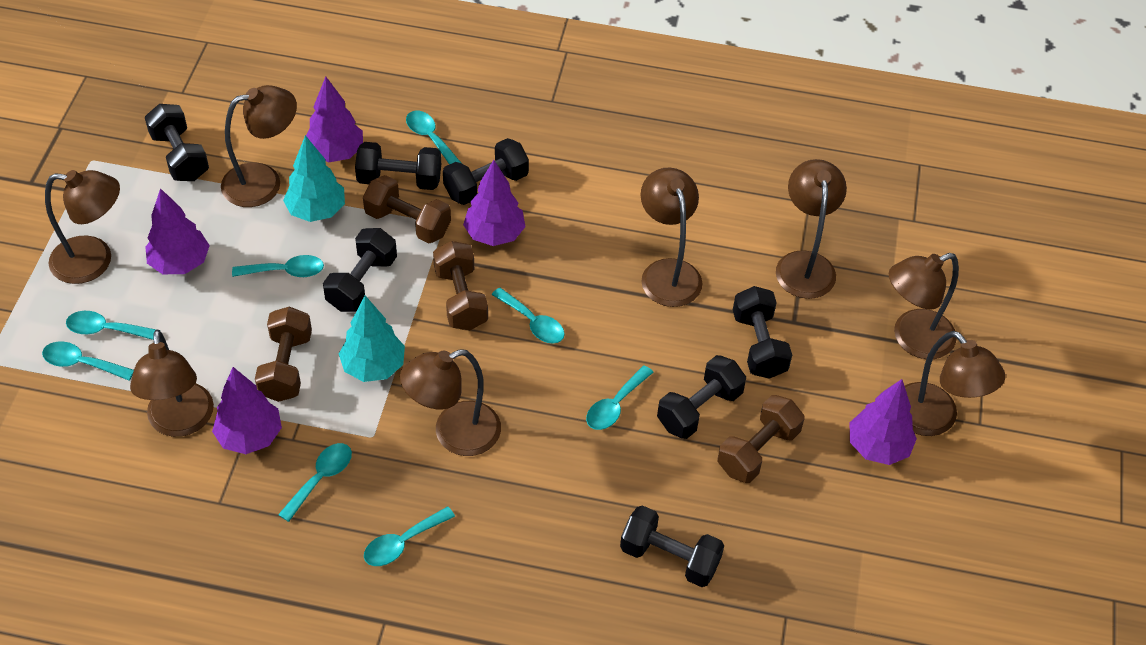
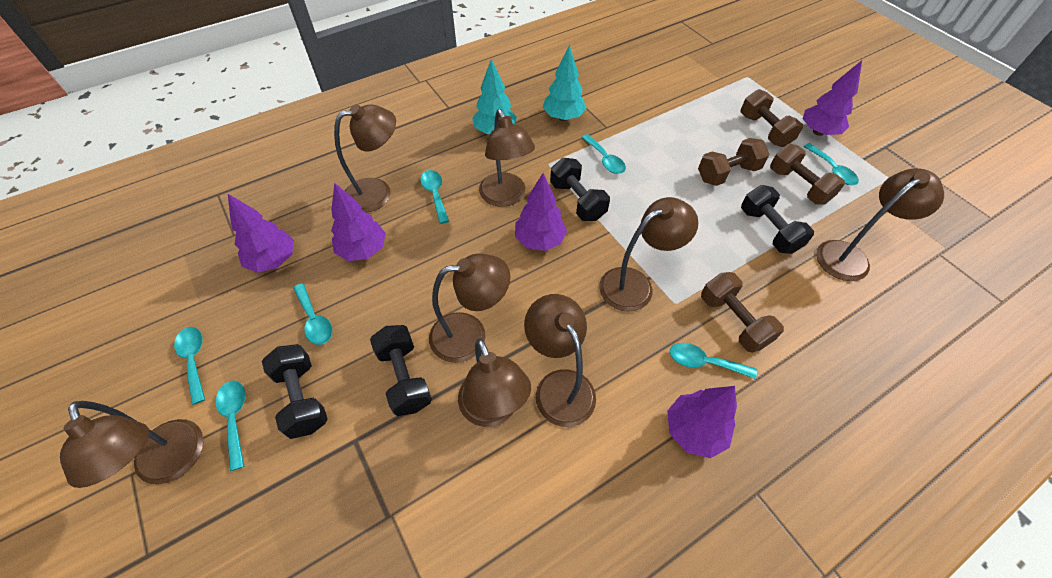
black dumbbell: 7 -> 4
turquoise spoon: 8 -> 7

